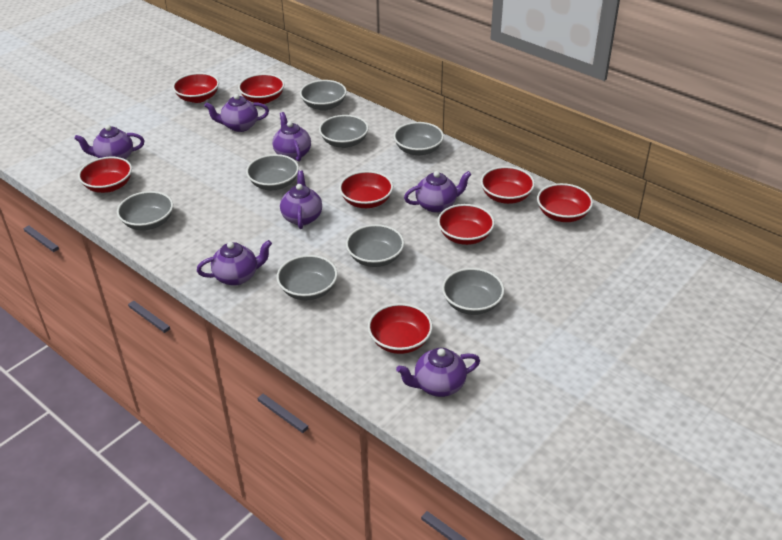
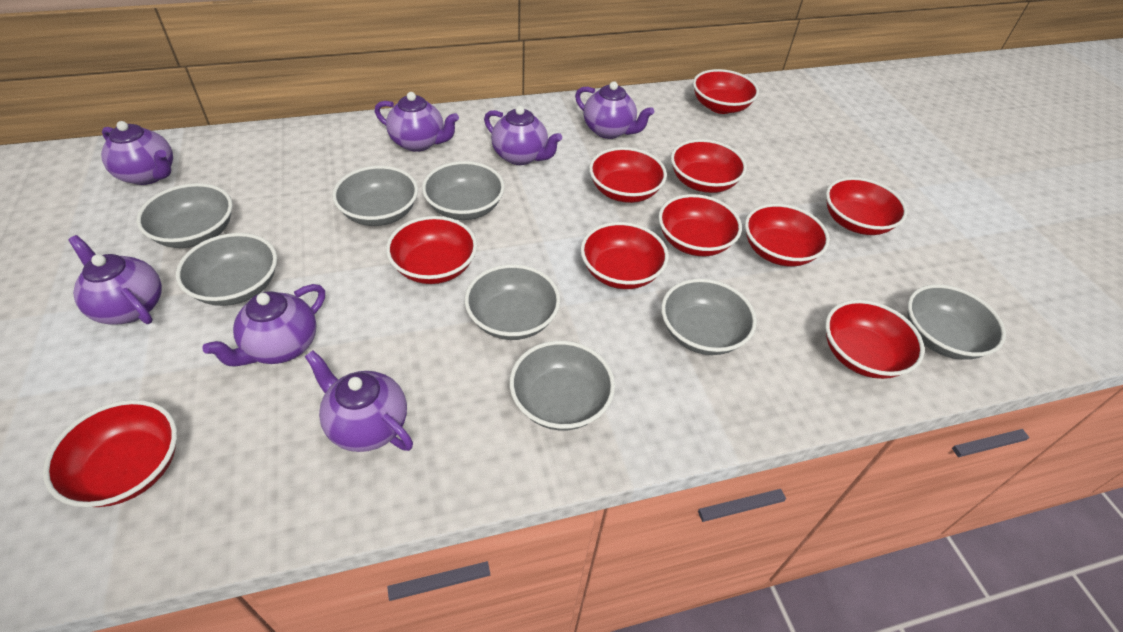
red bowl: 8 -> 10

